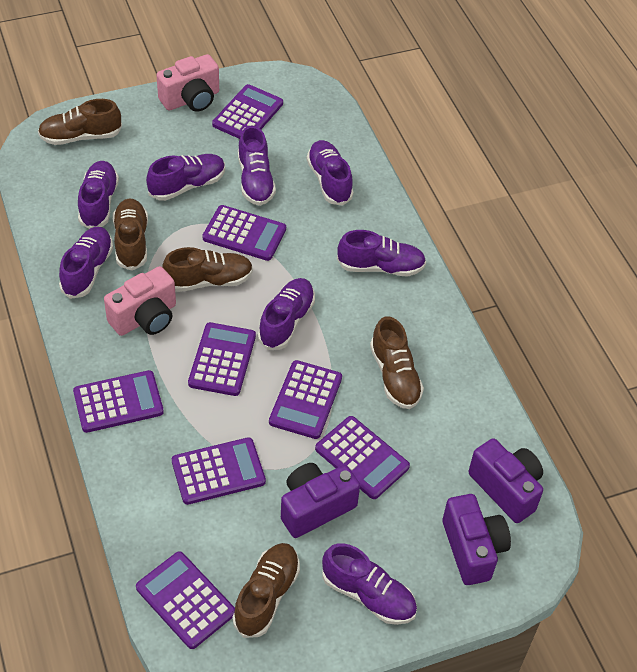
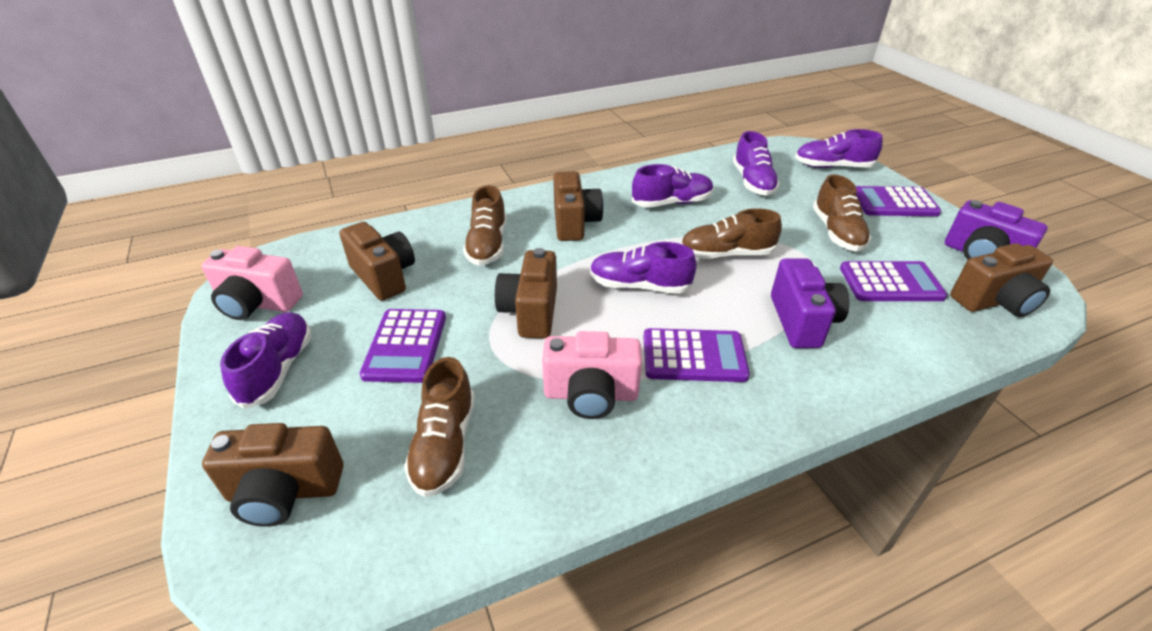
brown camera: 0 -> 5
brown shoe: 5 -> 4
purple calculator: 8 -> 4
purple camera: 3 -> 2
purple shoe: 8 -> 5

